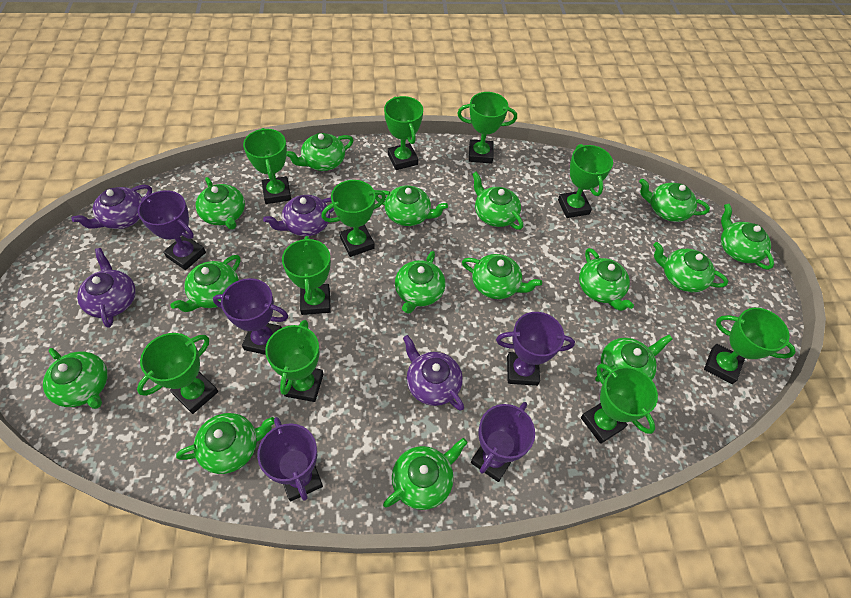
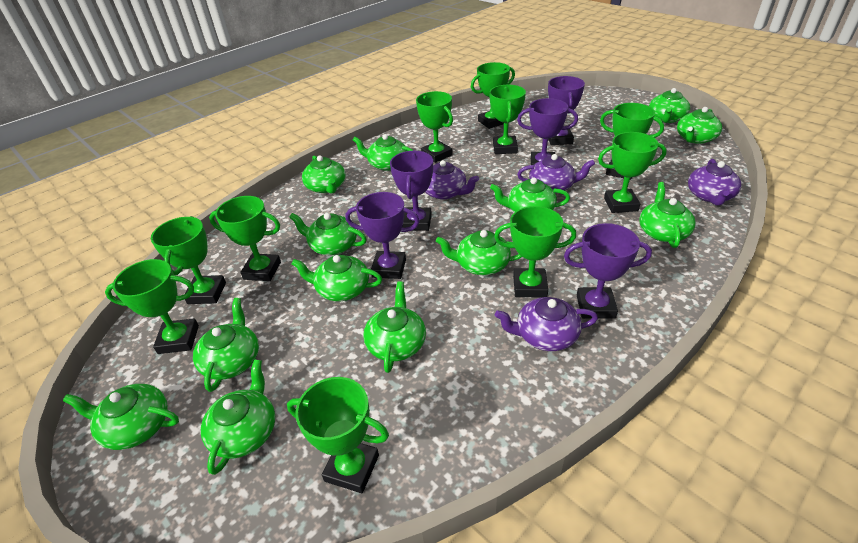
green teapot: 15 -> 13

